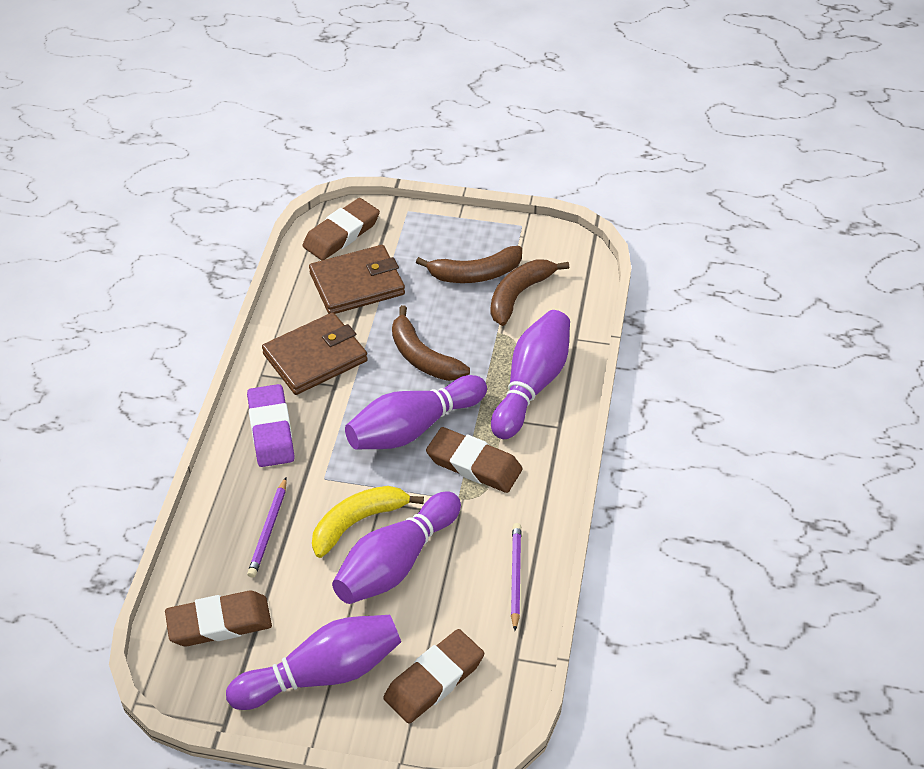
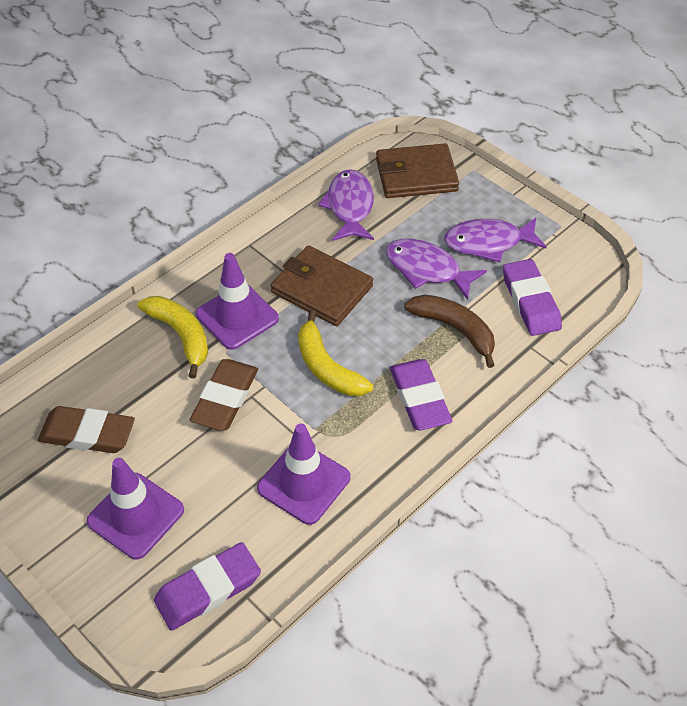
brown banana: 3 -> 1
brown eraser: 4 -> 2
purple bowling pin: 4 -> 0
purple eraser: 1 -> 3
purple fish: 0 -> 3
purple pencil: 2 -> 0
purple traffic cone: 0 -> 3
yellow banana: 1 -> 2

